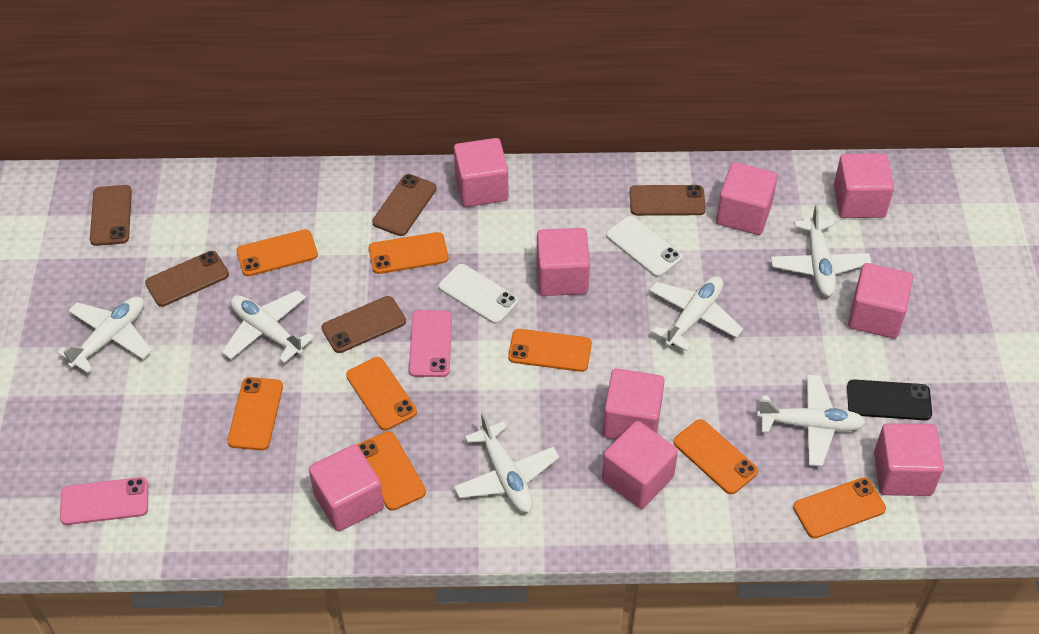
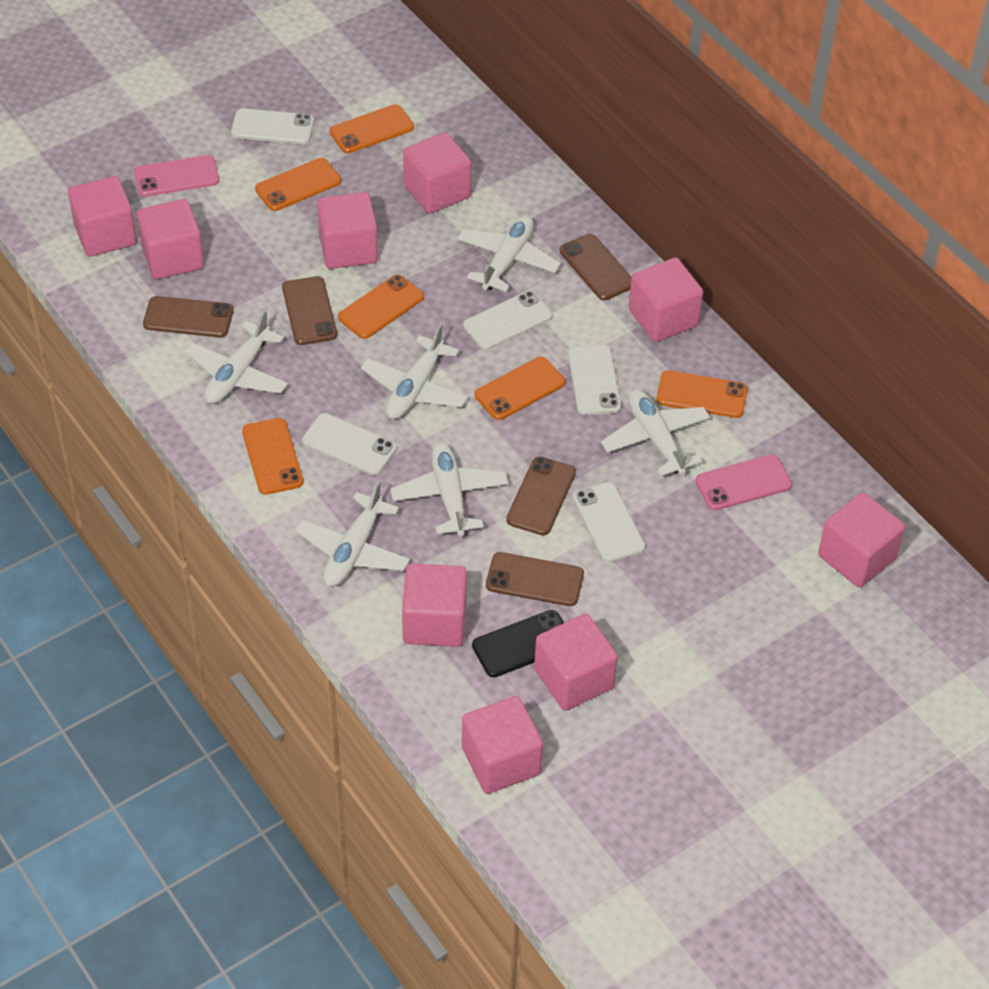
orange phone: 8 -> 6
white phone: 2 -> 5

